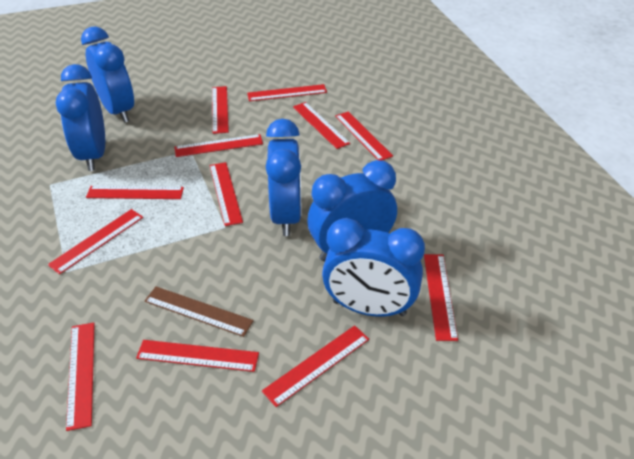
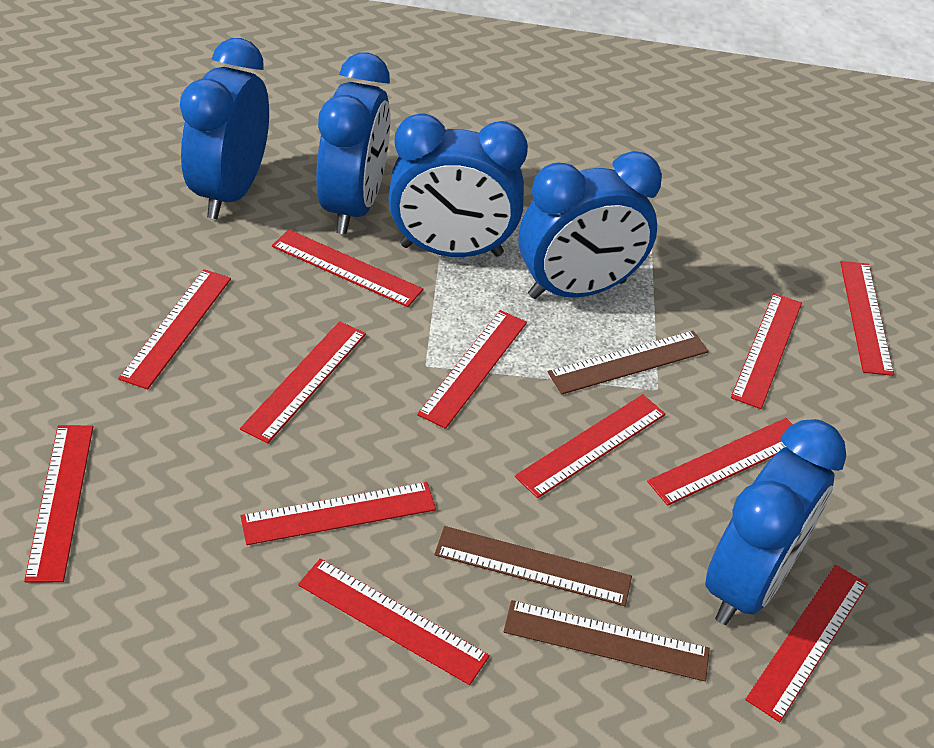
brown ruler: 1 -> 3

